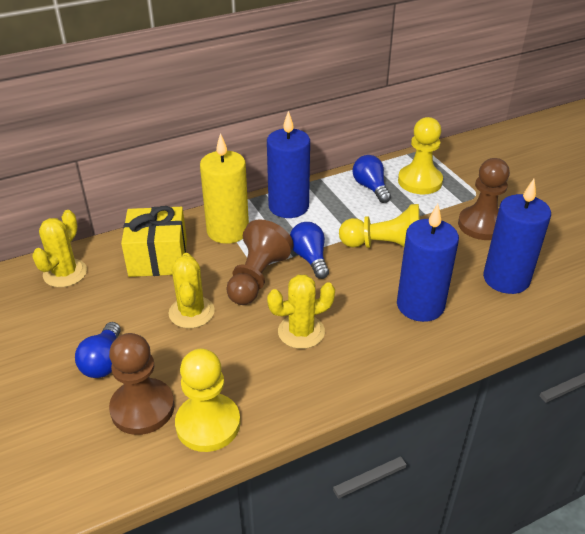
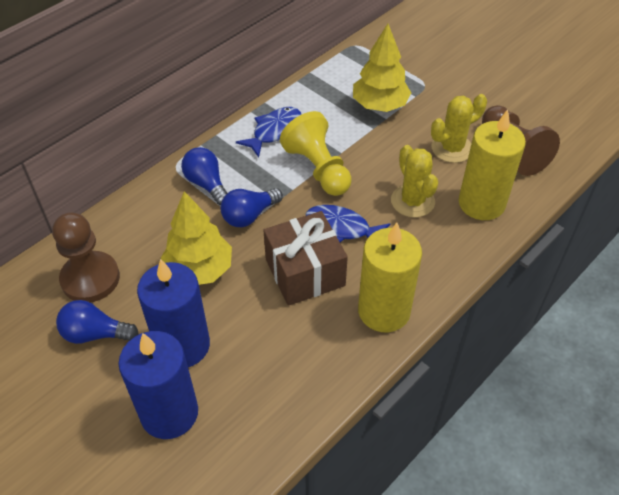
blue candle: 3 -> 2
blue fish: 0 -> 2
brown gift: 0 -> 1
brown pawn: 3 -> 2
yellow cactus: 3 -> 2
yellow candle: 1 -> 2
yellow gift: 1 -> 0
yellow pawn: 3 -> 1
yellow tree: 0 -> 2

